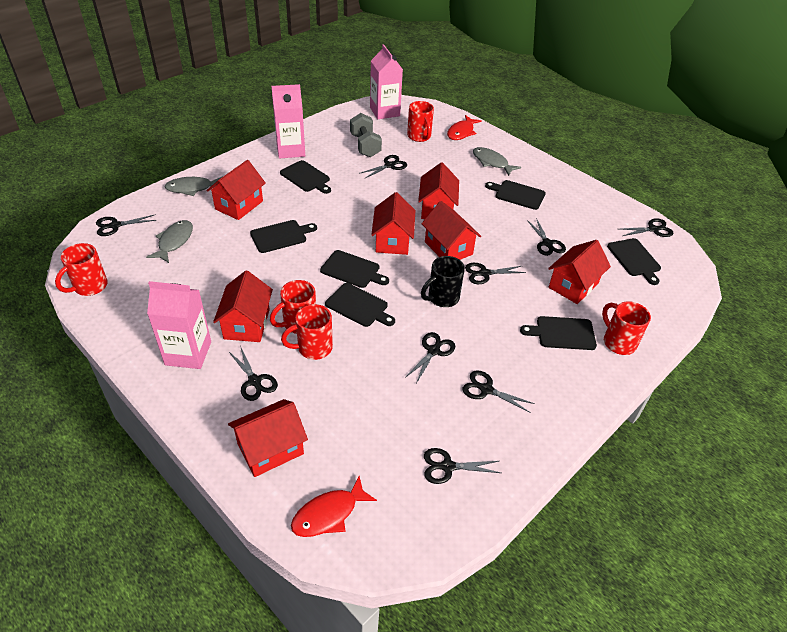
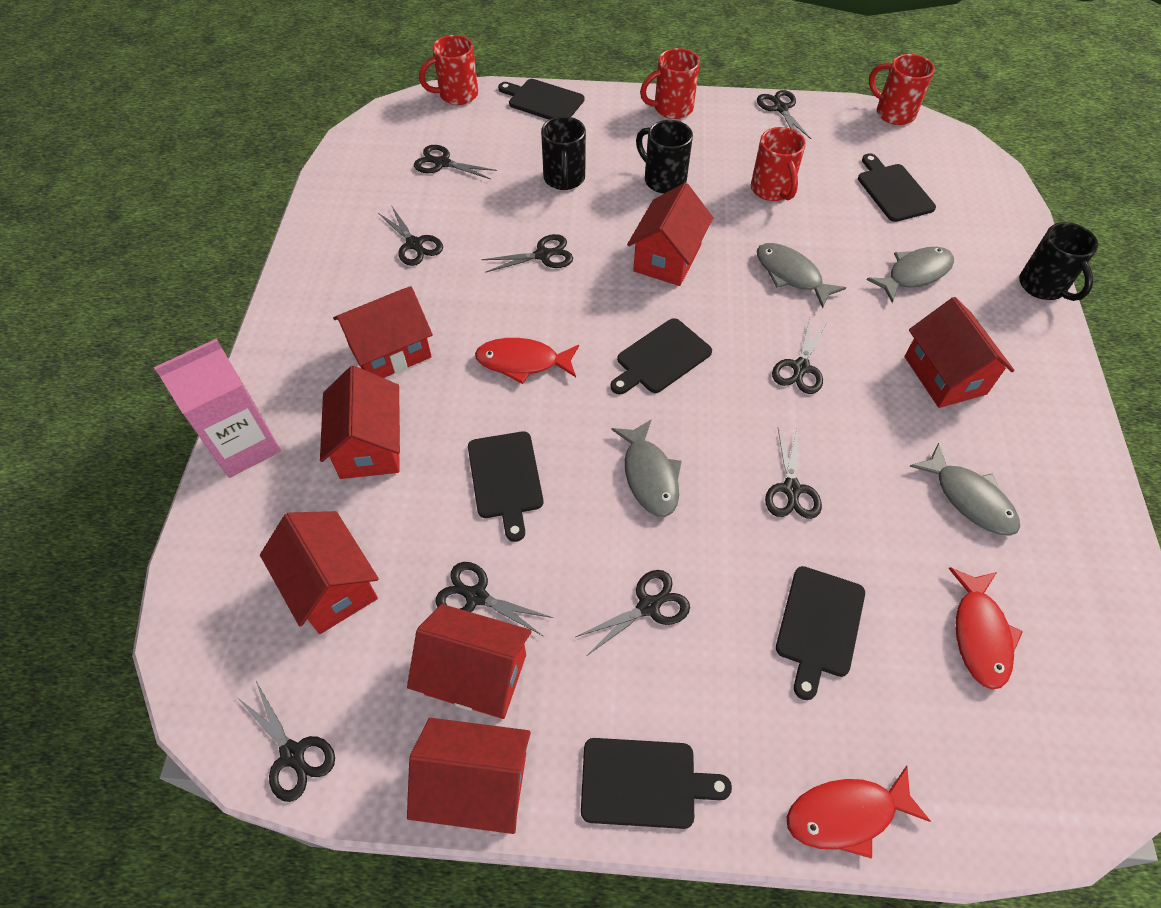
black cutting board: 7 -> 6
black mug: 1 -> 3
grey dumbbell: 1 -> 0
grey fish: 3 -> 4
pink carton: 3 -> 1
red fish: 2 -> 3
red mug: 5 -> 4

